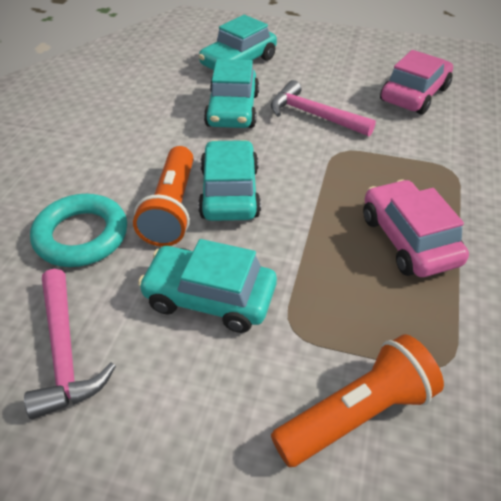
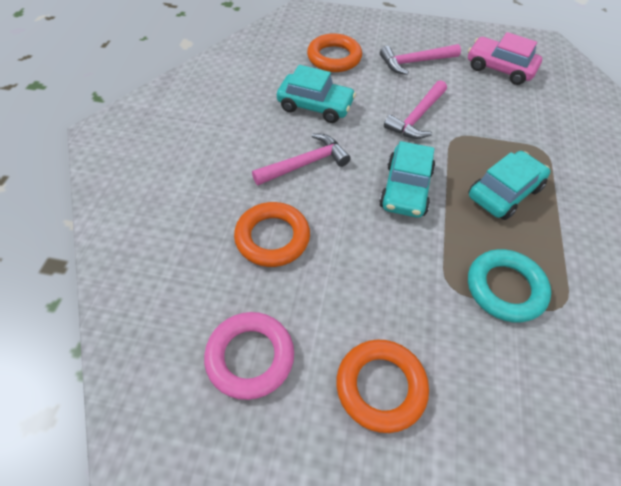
orange flashlight: 2 -> 0
orange ring: 0 -> 3
pink car: 2 -> 1
pink hammer: 2 -> 3
pink ring: 0 -> 1
turquoise car: 4 -> 3

